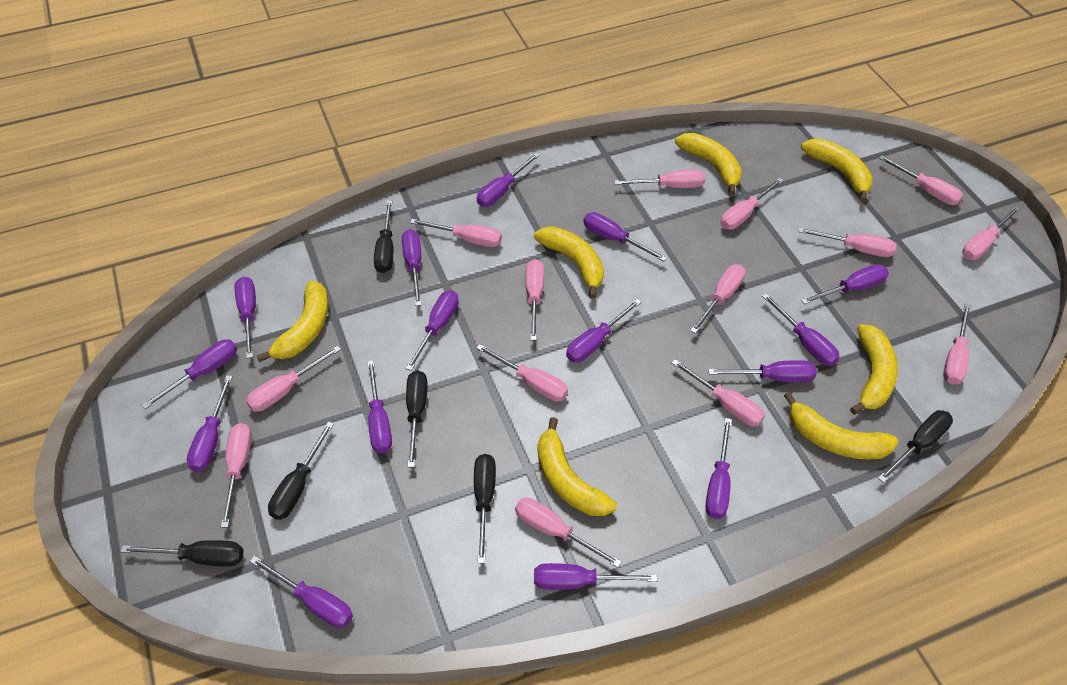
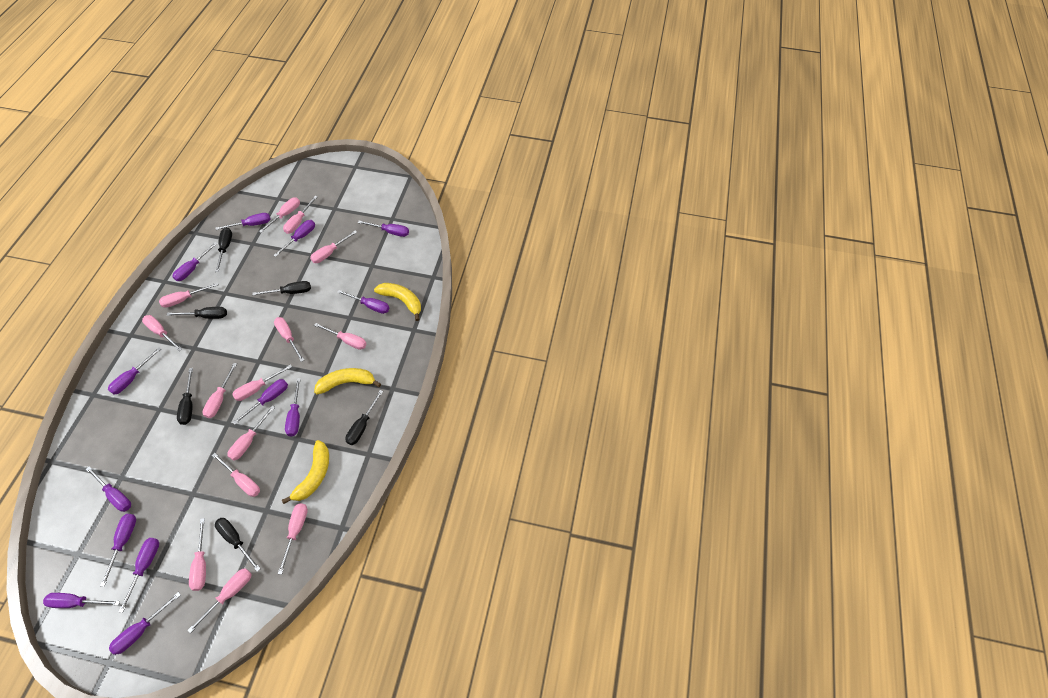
purple screwdriver: 15 -> 13
yellow banana: 7 -> 3

